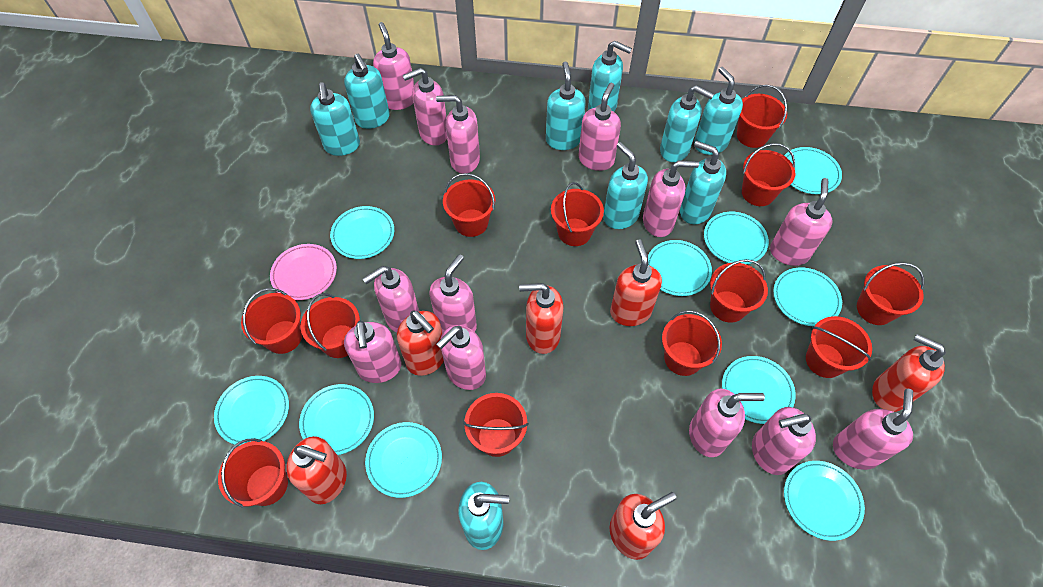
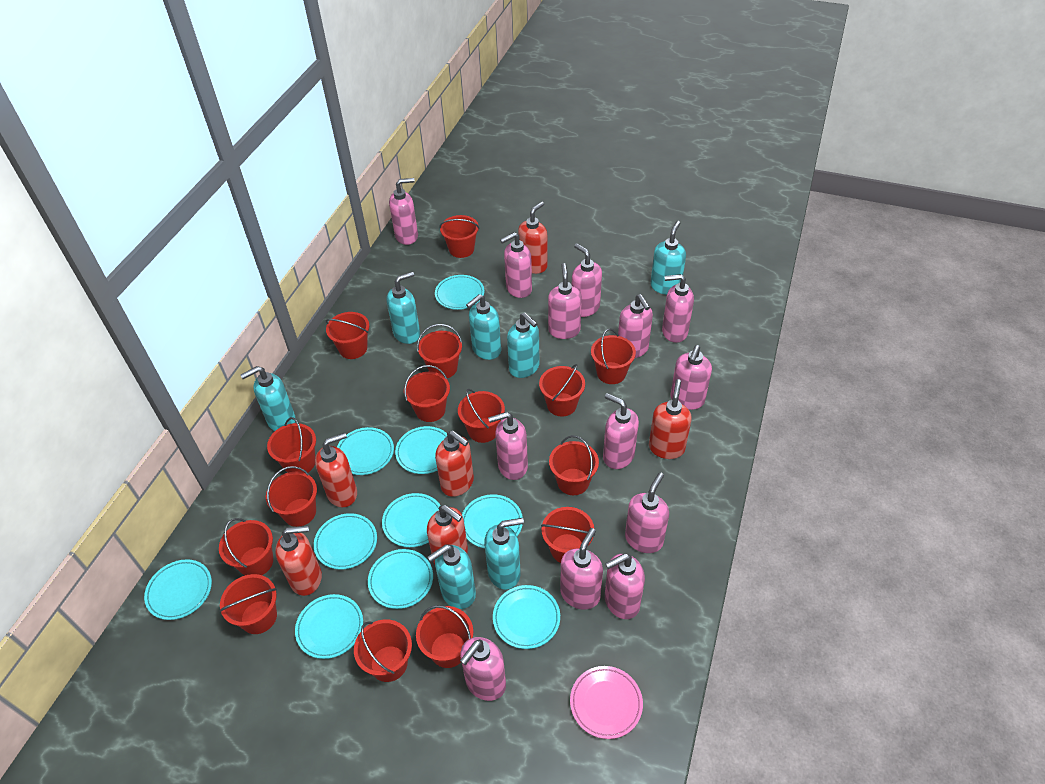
red bucket: 12 -> 15
turquoise soap dispenser: 9 -> 7

